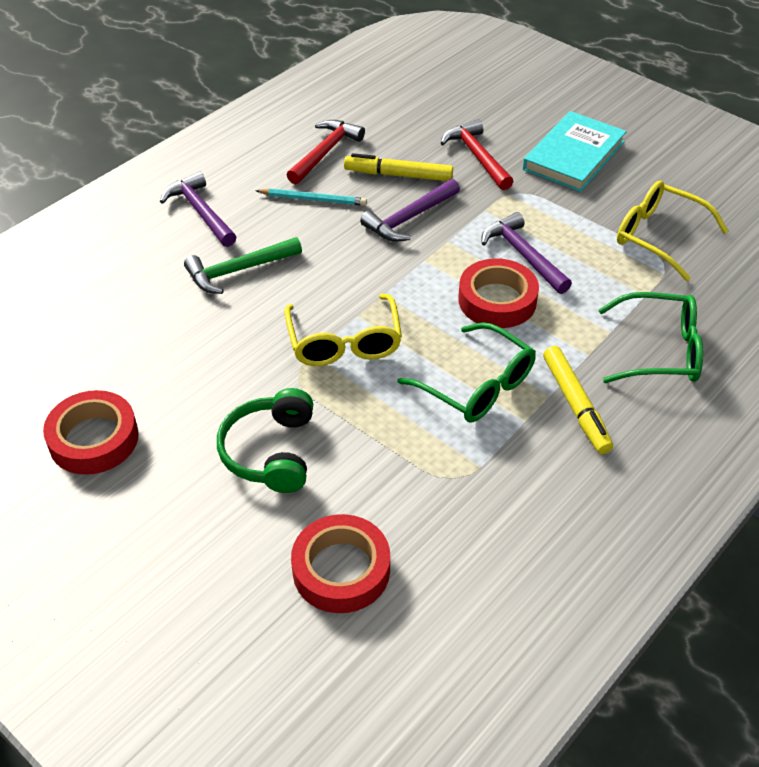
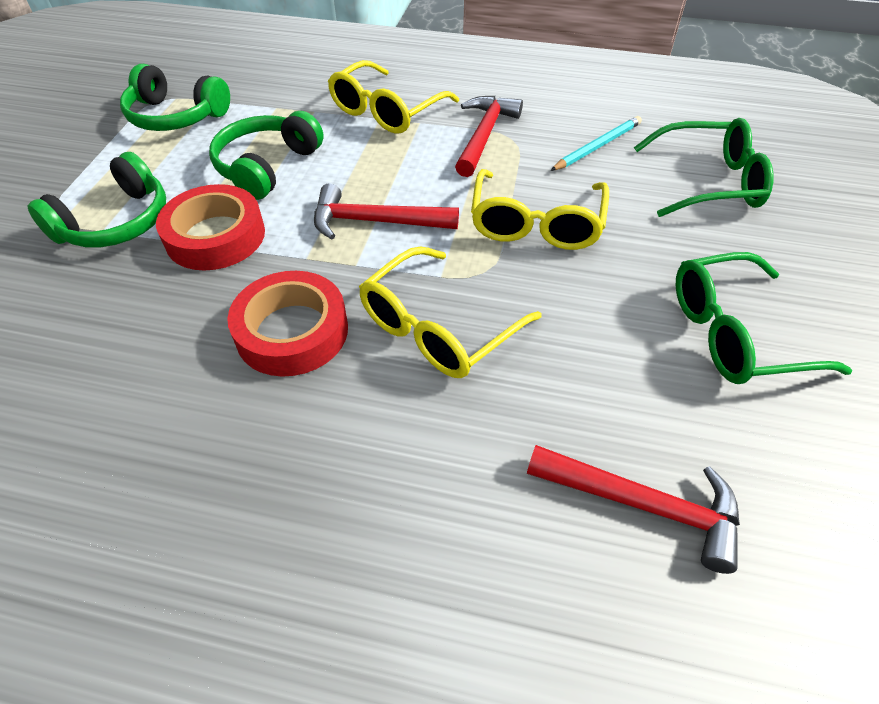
green hammer: 1 -> 0
green headphones: 1 -> 3
purple hammer: 3 -> 0
red hammer: 2 -> 3
red tape: 3 -> 2
turquoise book: 1 -> 0
yellow glasses: 2 -> 3
yellow marker: 2 -> 0

